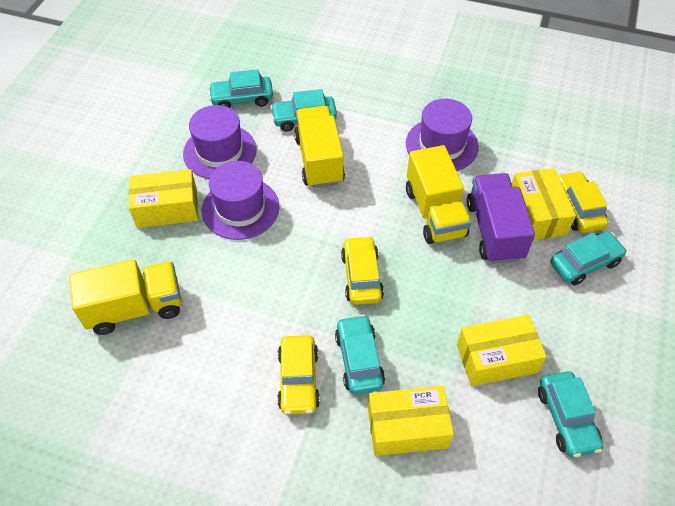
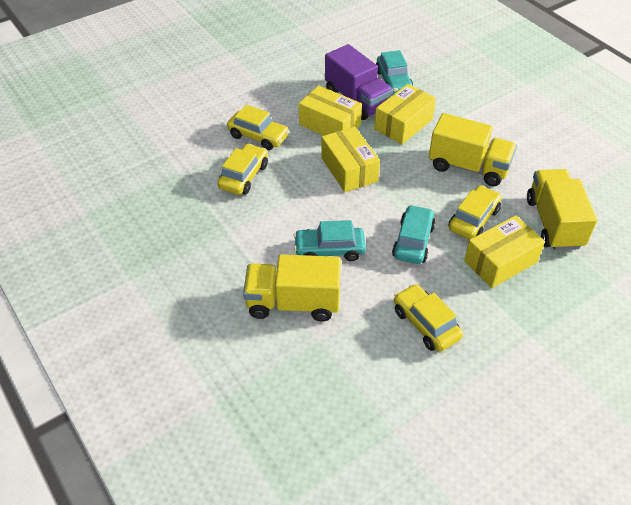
purple hat: 3 -> 0
turquoise car: 5 -> 3
yellow car: 3 -> 4

